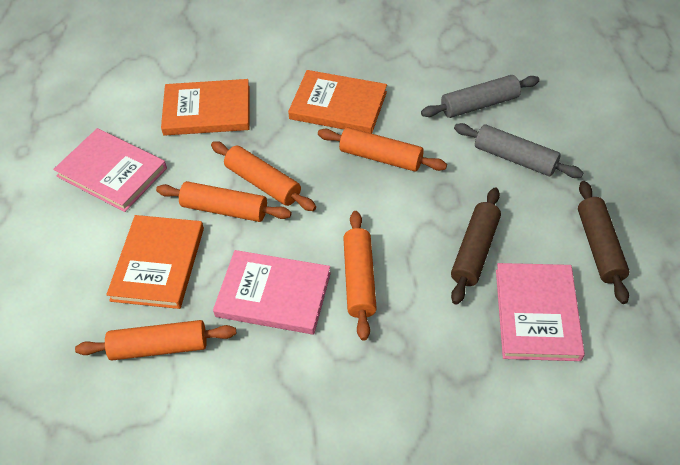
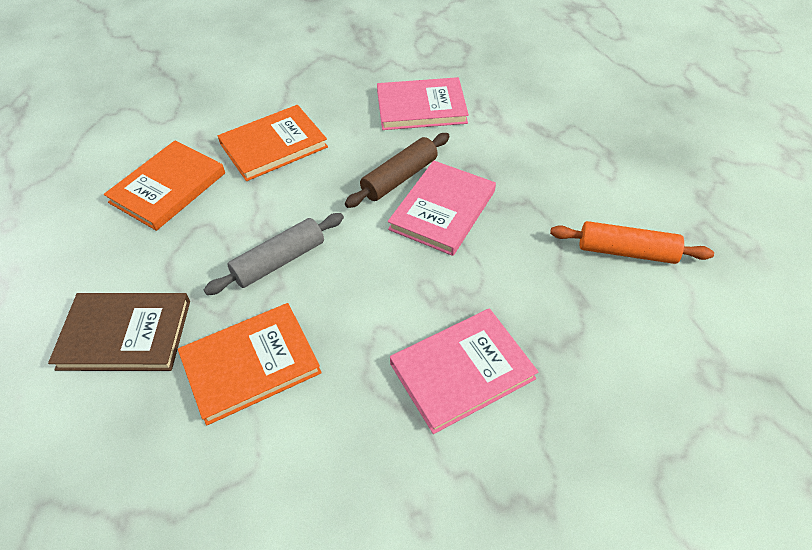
brown book: 0 -> 1
brown rolling pin: 2 -> 1
grey rolling pin: 2 -> 1
orange rolling pin: 5 -> 1

